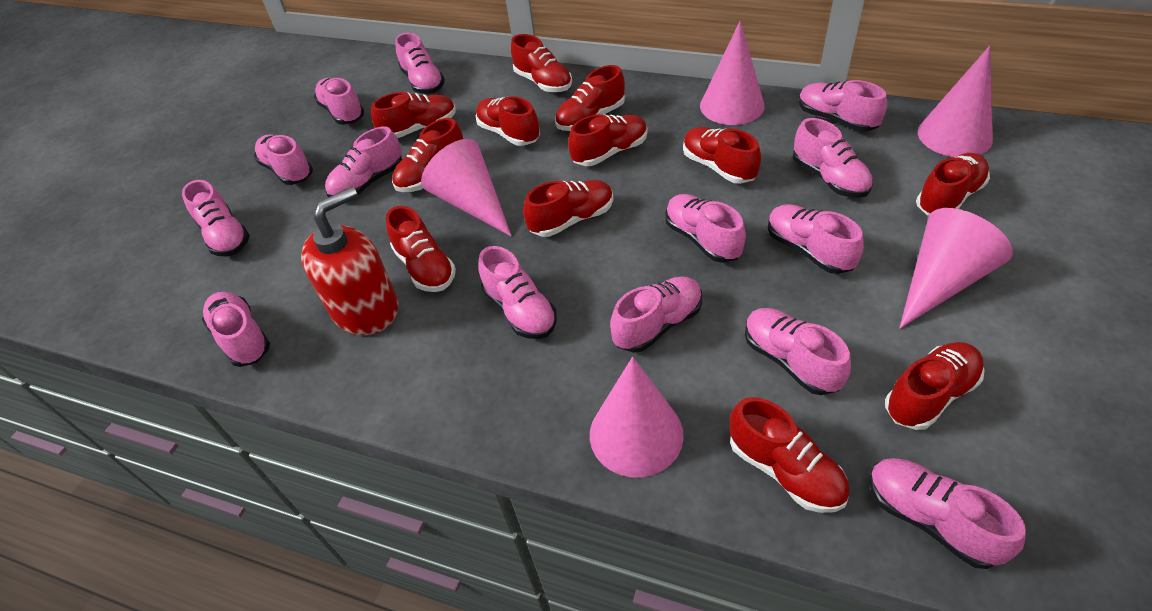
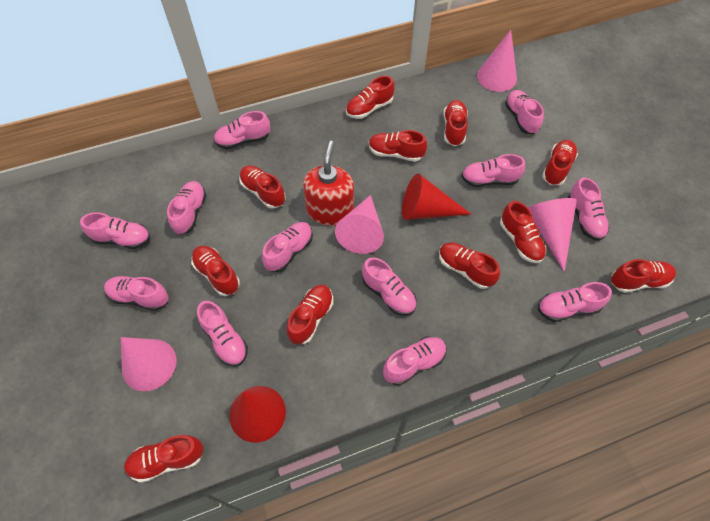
pink cone: 5 -> 4
pink shoe: 14 -> 12
red cone: 0 -> 2
red shoe: 12 -> 11

